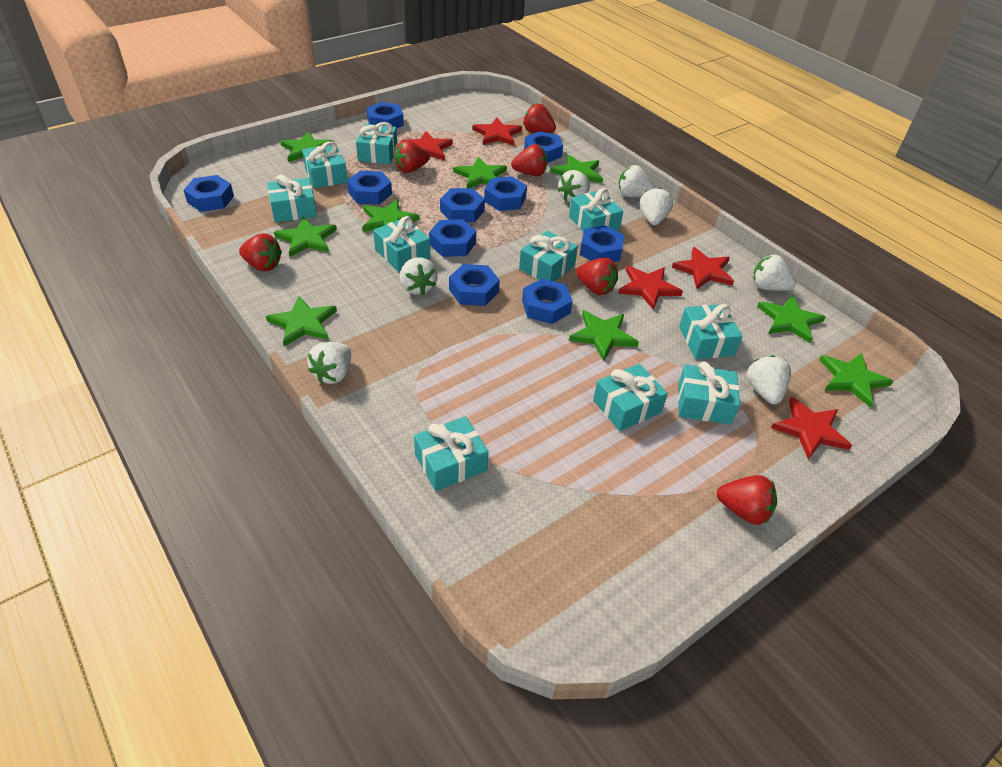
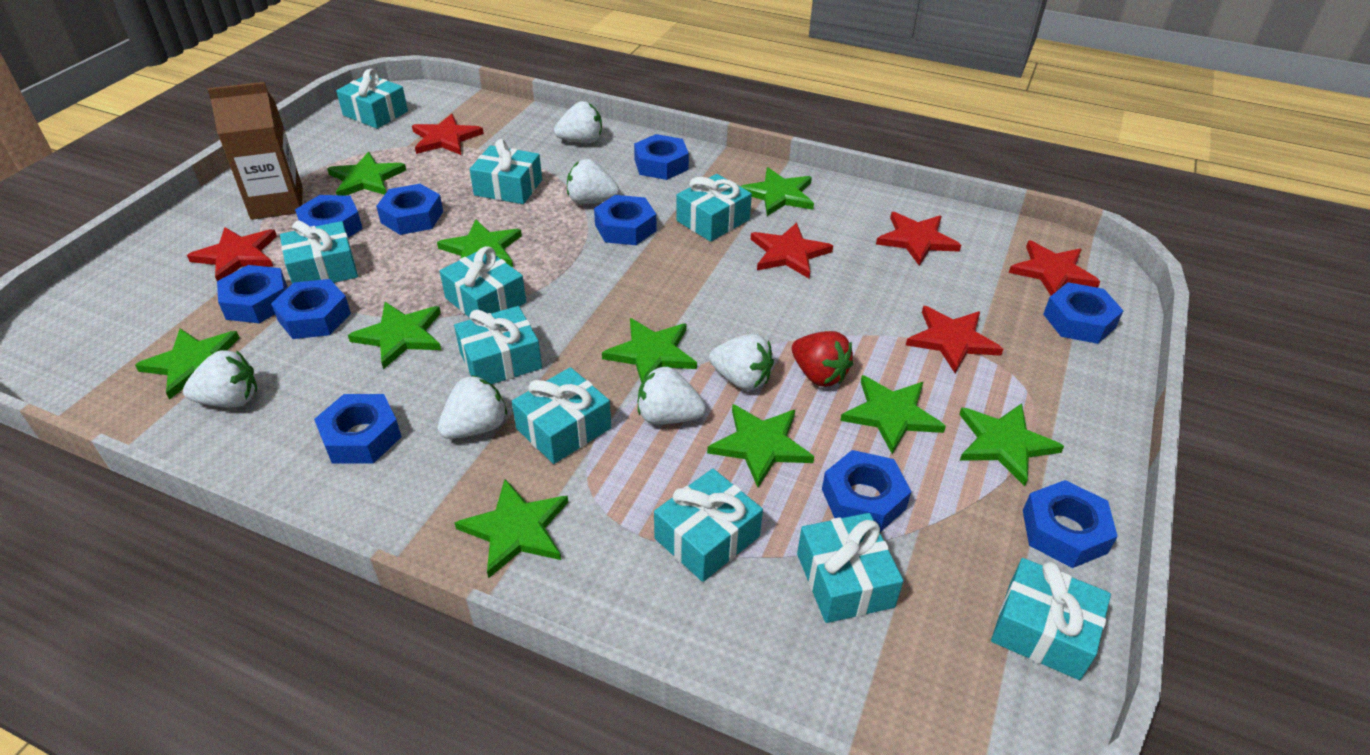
brown carton: 0 -> 1
green star: 9 -> 10
red star: 5 -> 6
red strawberry: 6 -> 1
white strawberry: 7 -> 6

